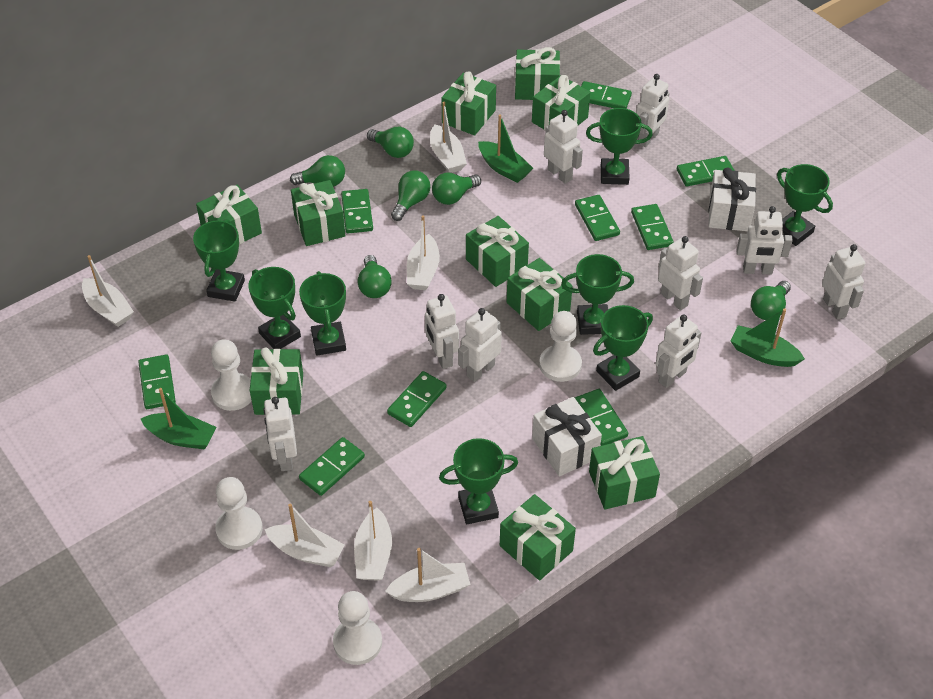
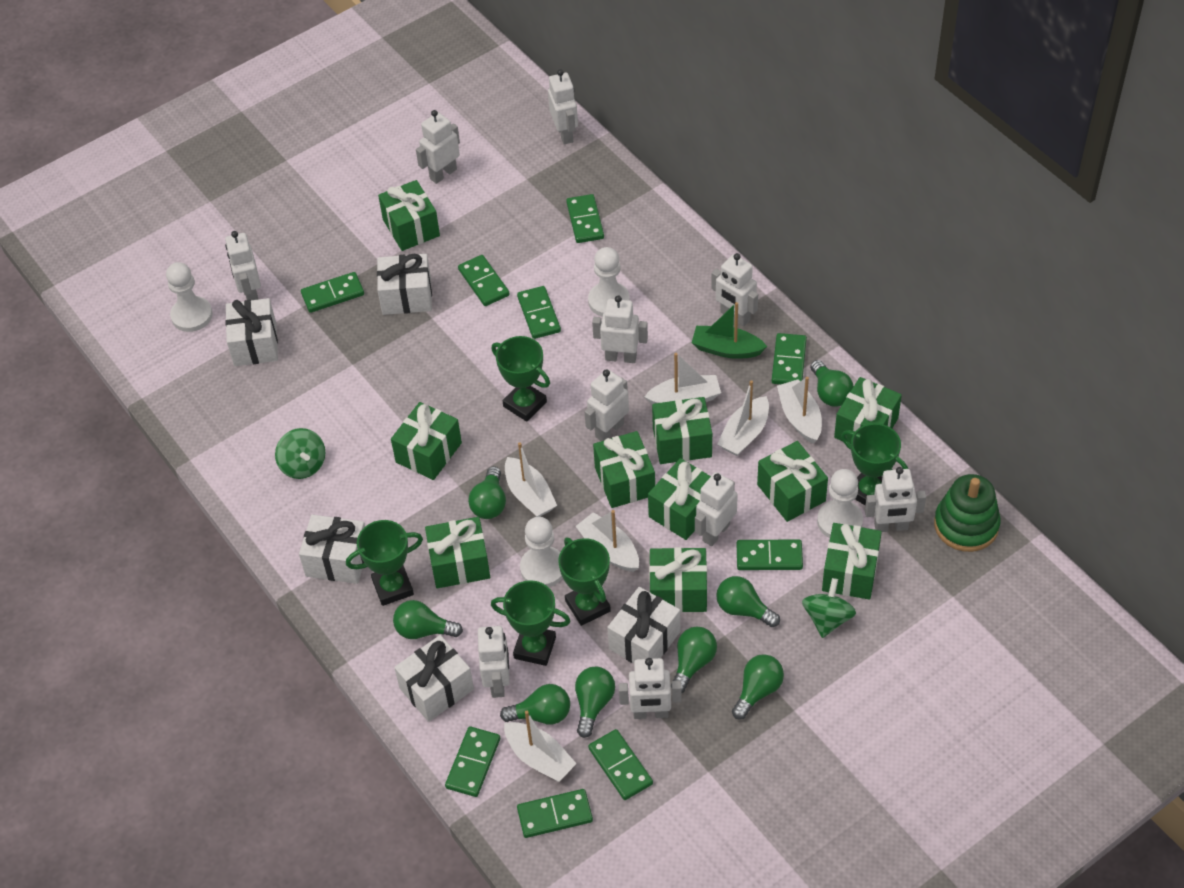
green boat: 3 -> 1
green light bulb: 6 -> 8
green spinning top: 0 -> 2
green stacking toy: 0 -> 1
green trophy: 8 -> 5
white gift: 2 -> 5
white robot: 9 -> 10

